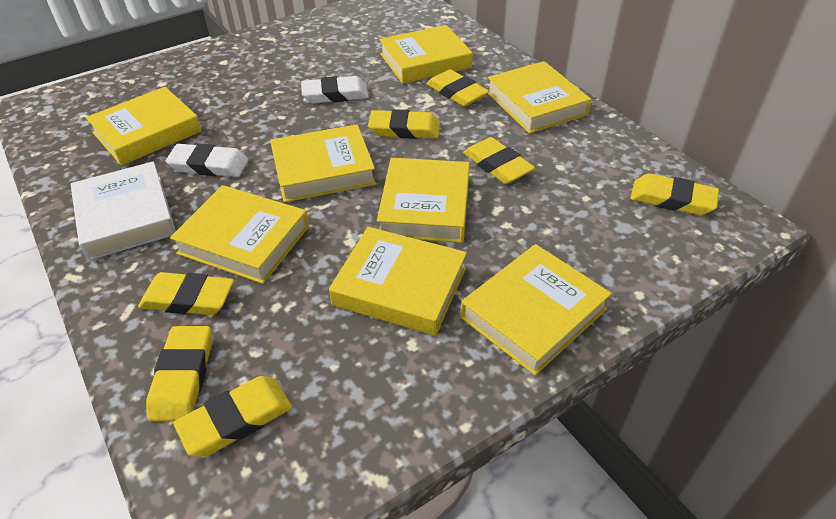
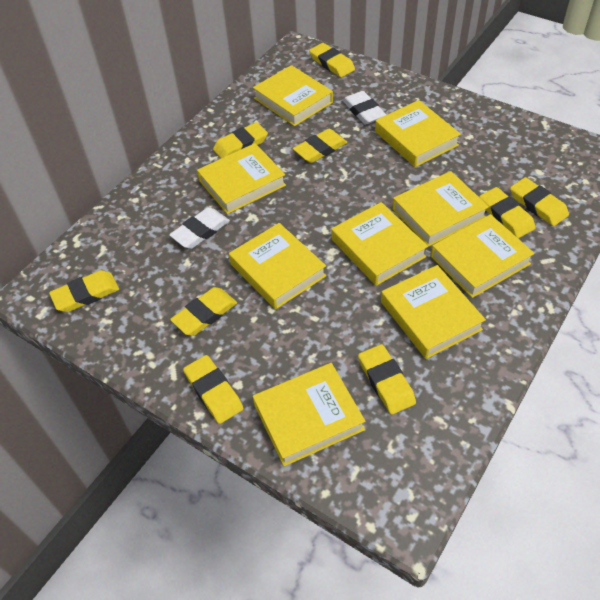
white book: 1 -> 0
yellow book: 8 -> 9
yellow eraser: 7 -> 9

